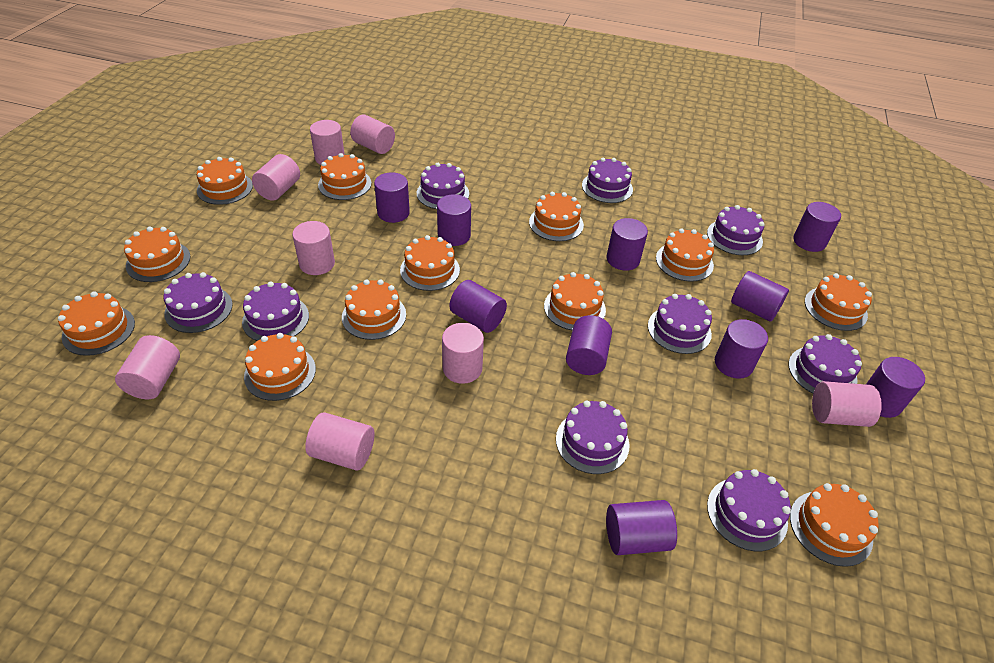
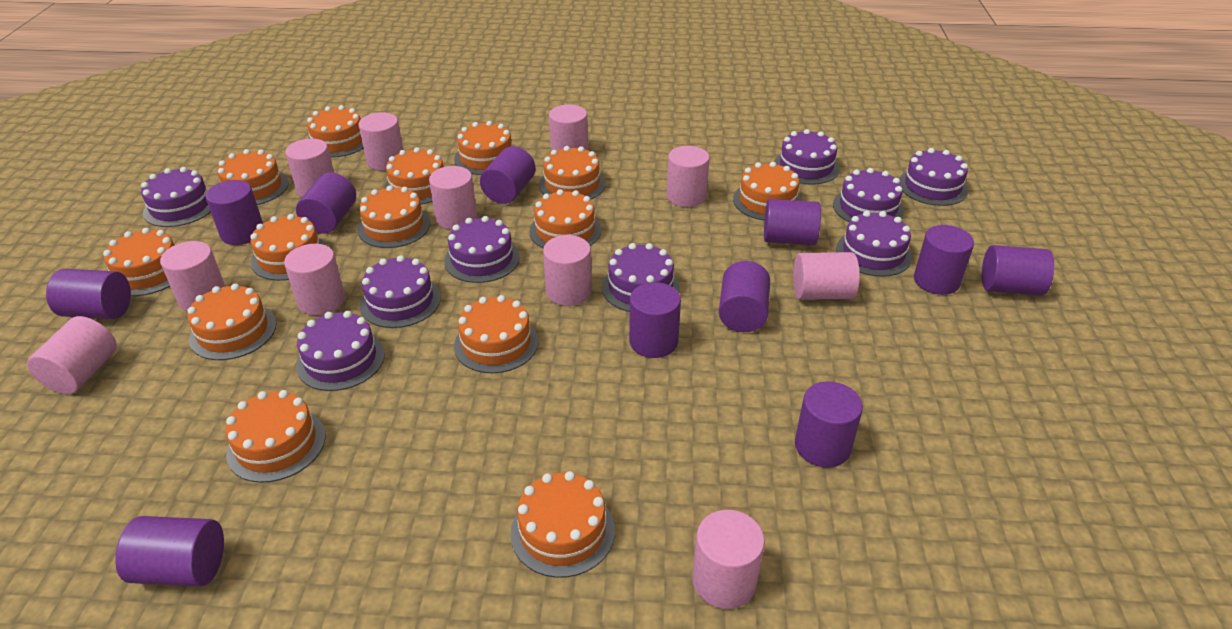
orange cake: 12 -> 14
pink cylinder: 8 -> 11
purple cylinder: 10 -> 11

